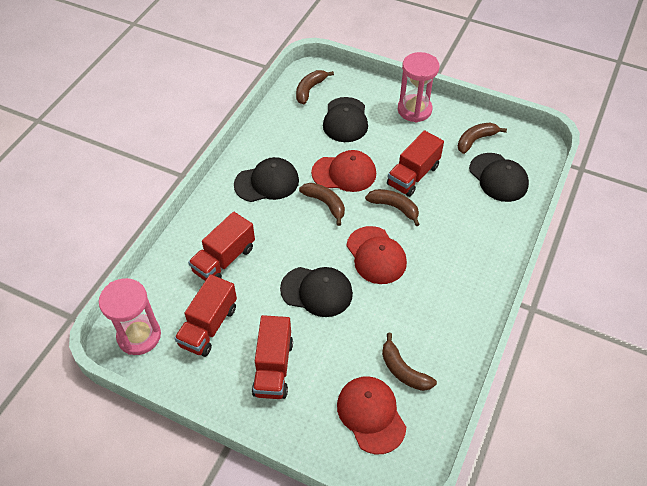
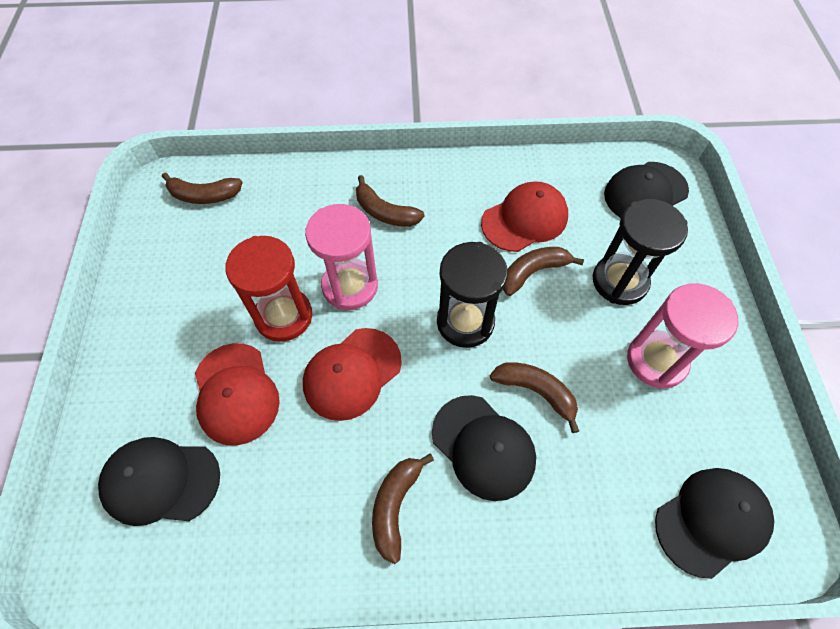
black hourglass: 0 -> 2
red hourglass: 0 -> 1
red truck: 4 -> 0

